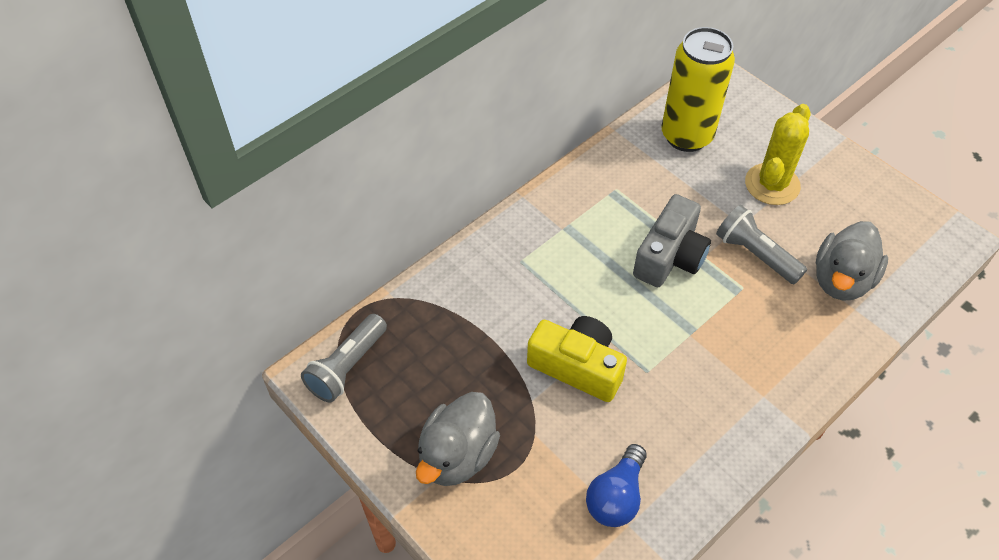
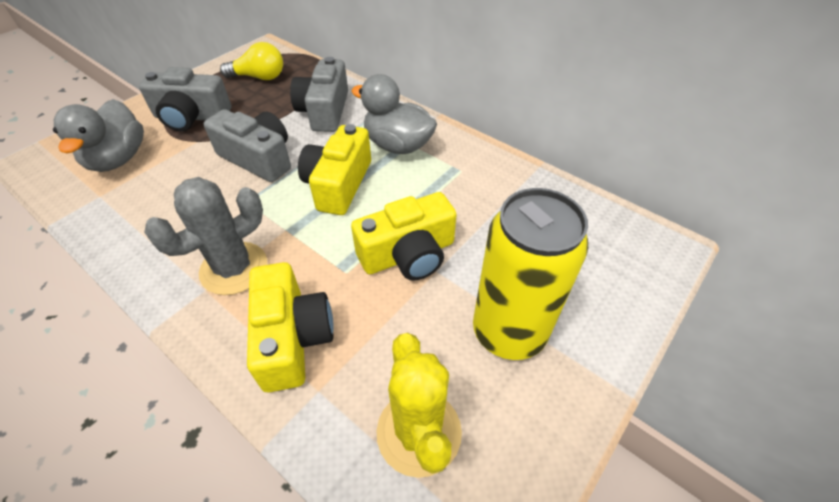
blue light bulb: 1 -> 0
grey cactus: 0 -> 1
grey camera: 1 -> 3
grey flashlight: 2 -> 0
yellow camera: 1 -> 3
yellow light bulb: 0 -> 1

